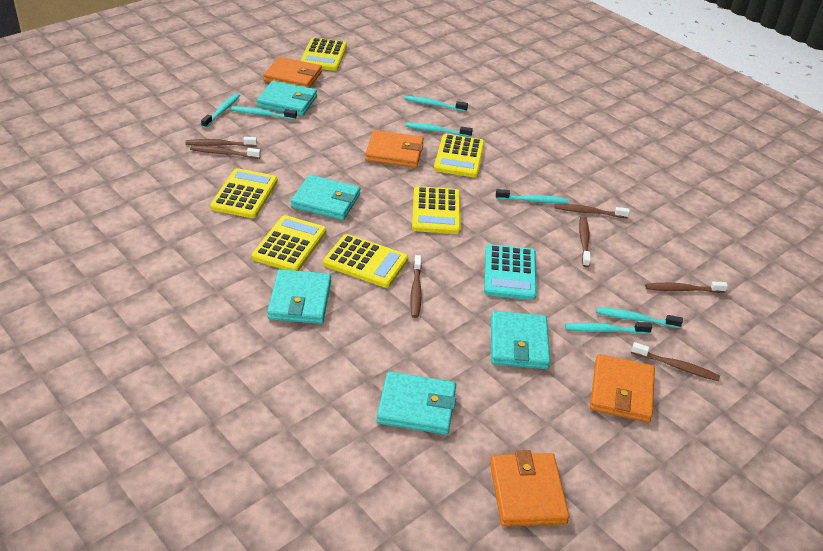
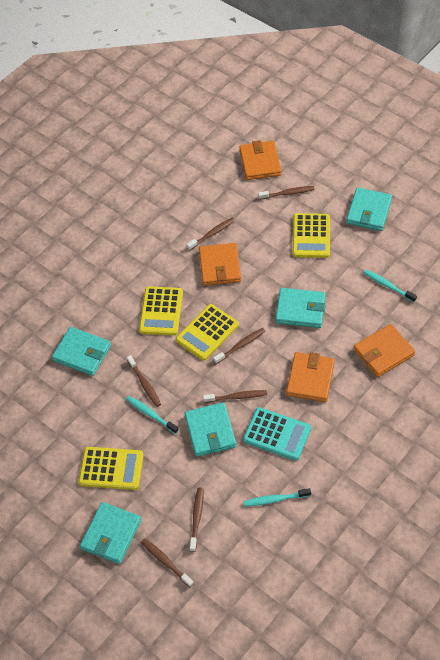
turquoise toothbrush: 7 -> 3
yellow calculator: 6 -> 4

